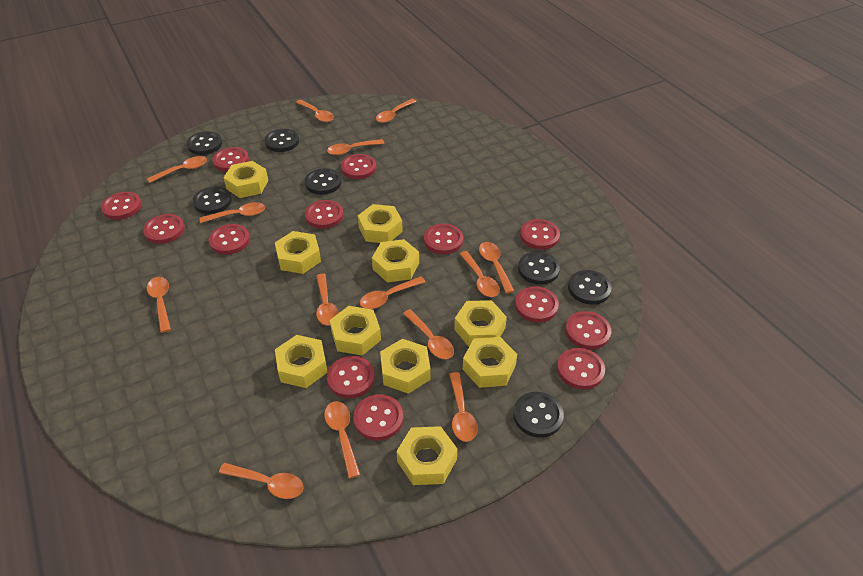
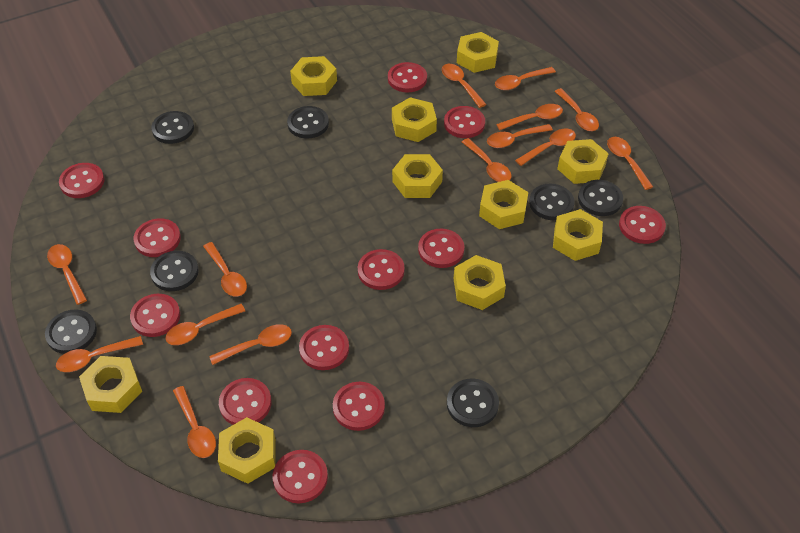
red button: 13 -> 12

